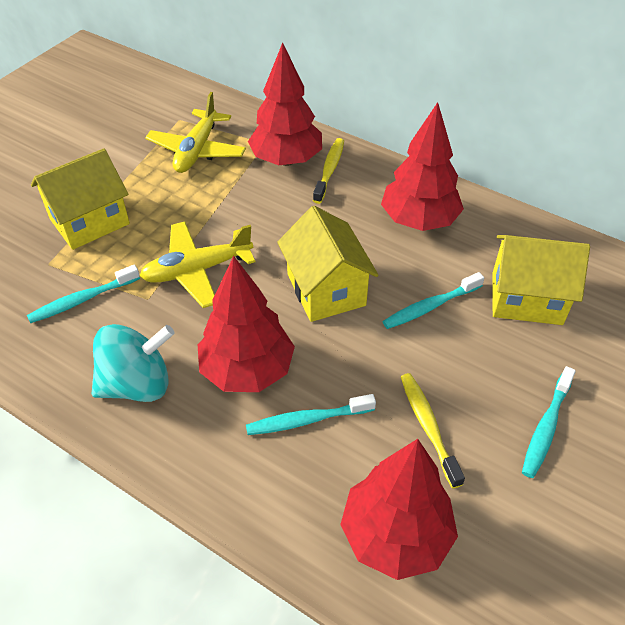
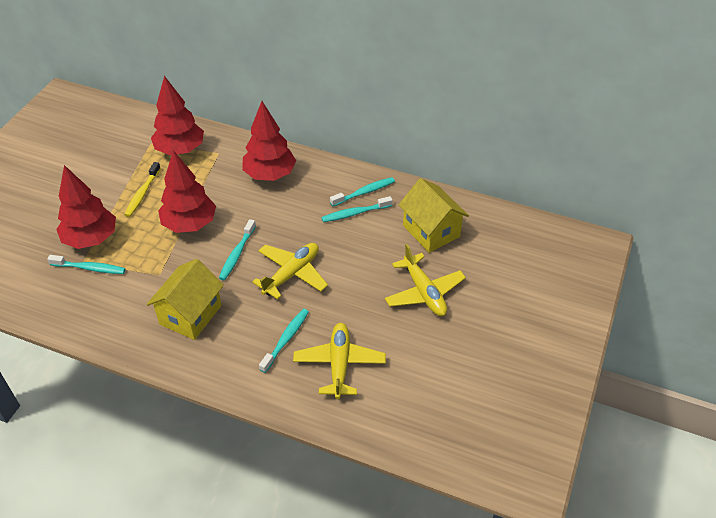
turquoise spinning top: 1 -> 0
turquoise toothbrush: 4 -> 5
yellow house: 3 -> 2
yellow plane: 2 -> 3
yellow toothbrush: 2 -> 1

